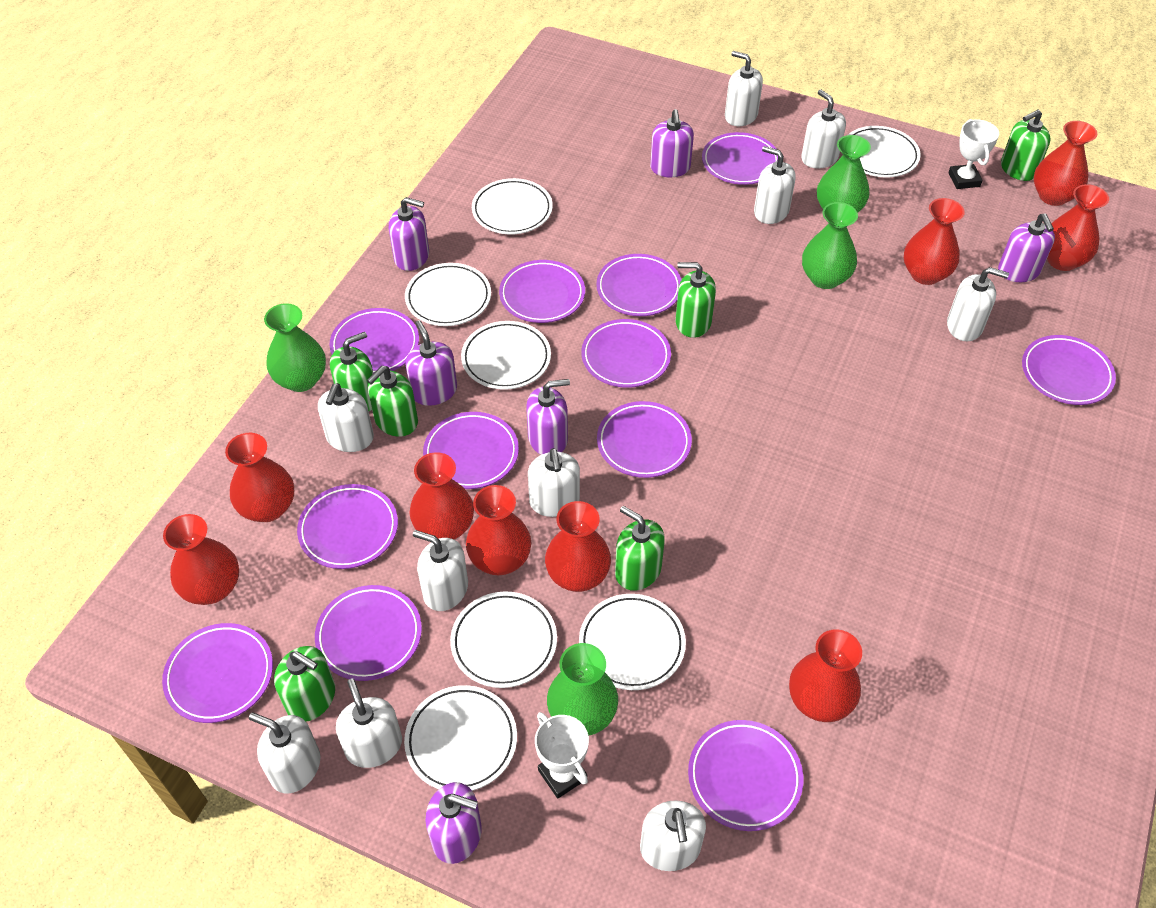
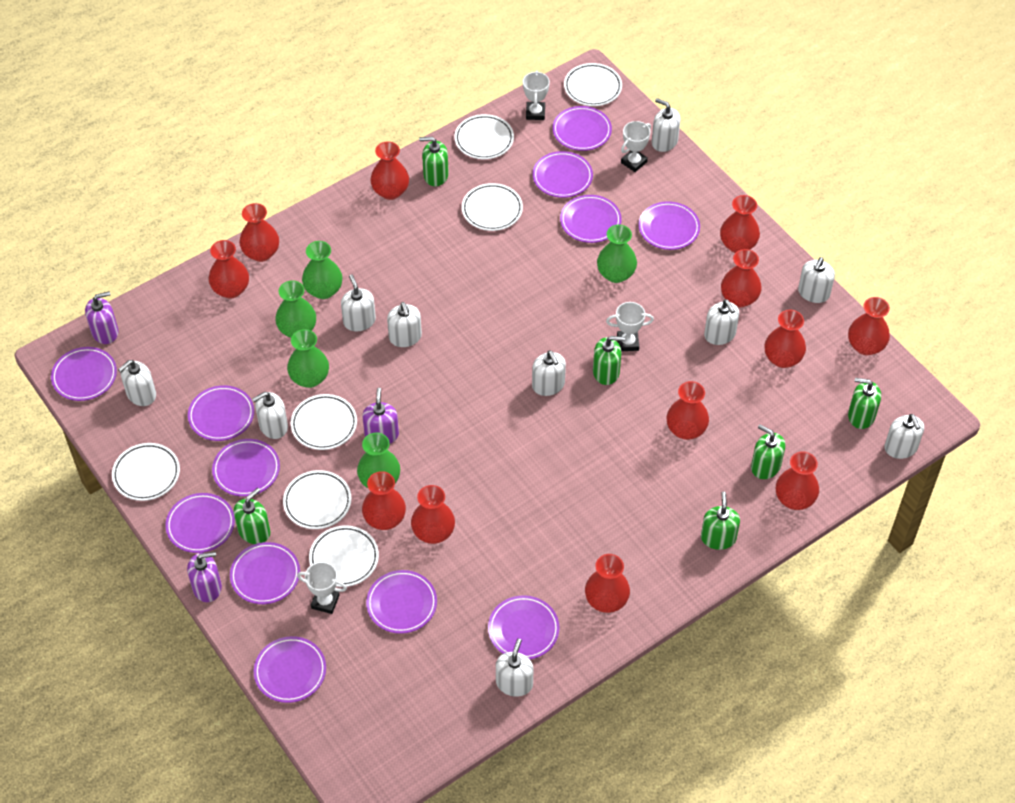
green vase: 4 -> 5
purple soap dispenser: 6 -> 3
red vase: 9 -> 12
white trophy: 2 -> 4

